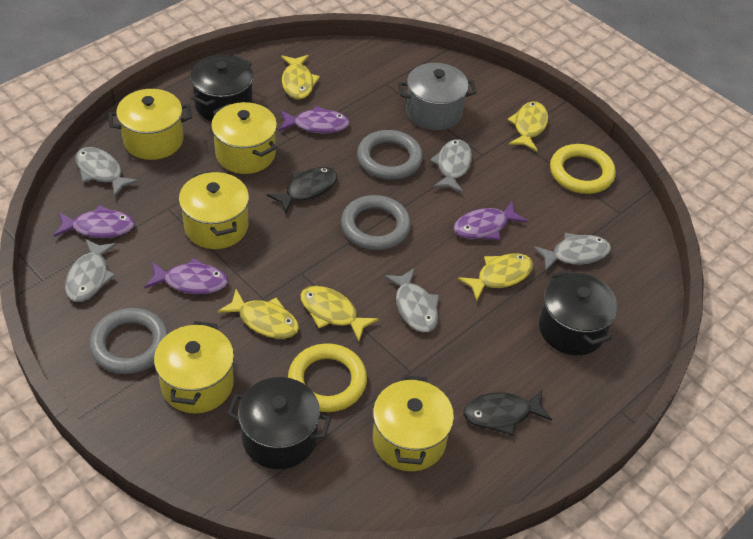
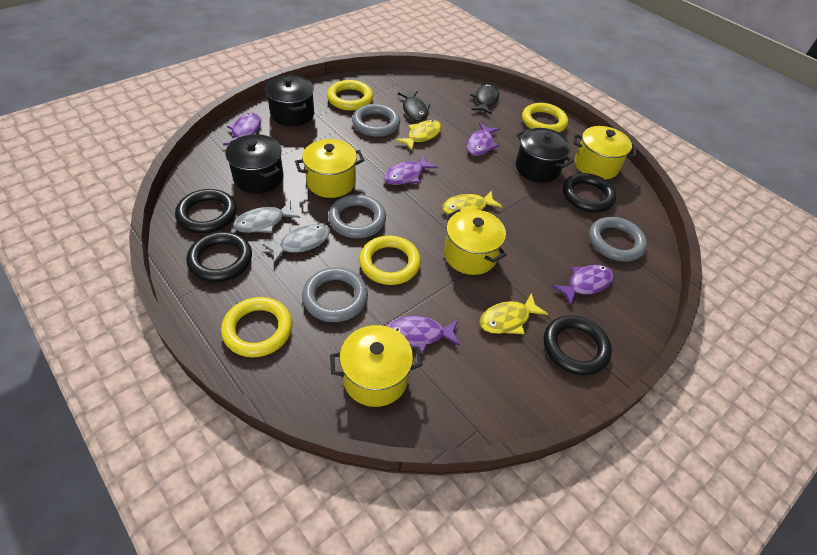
black ring: 0 -> 4
grey fish: 5 -> 2
grey pot: 1 -> 0
grey ring: 3 -> 4
purple fish: 4 -> 5
yellow fish: 5 -> 3
yellow pot: 5 -> 4
yellow ring: 2 -> 4

